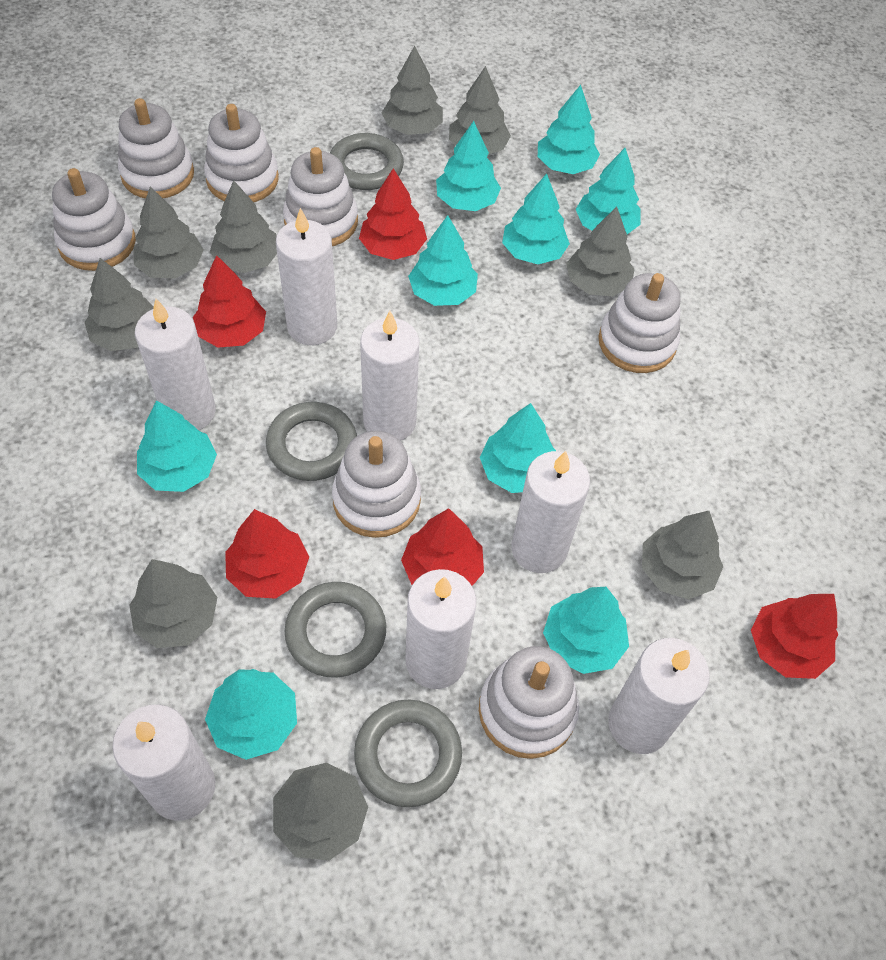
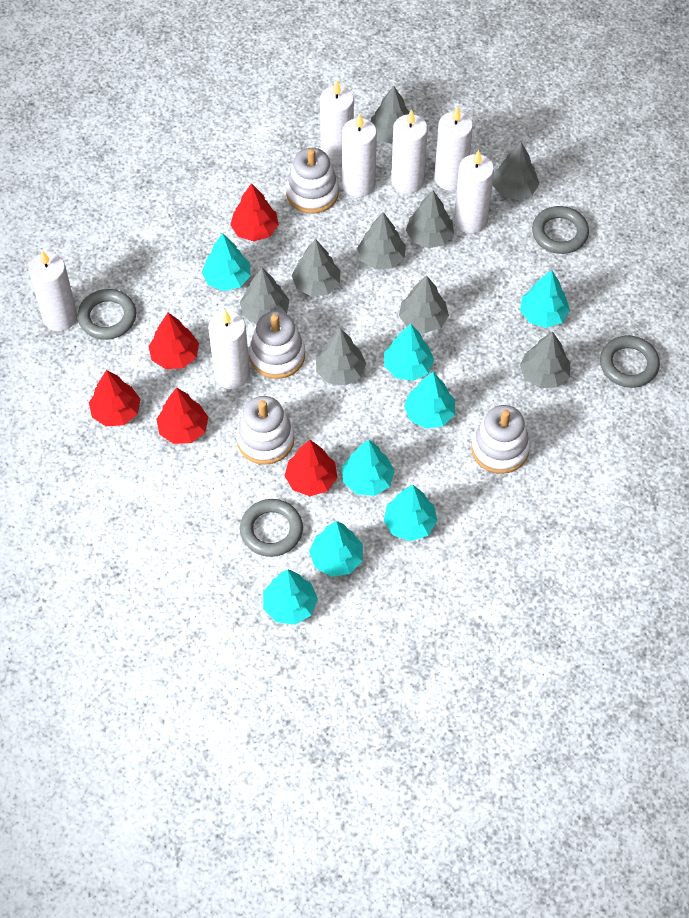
turquoise tree: 9 -> 8
white stacking toy: 7 -> 4

